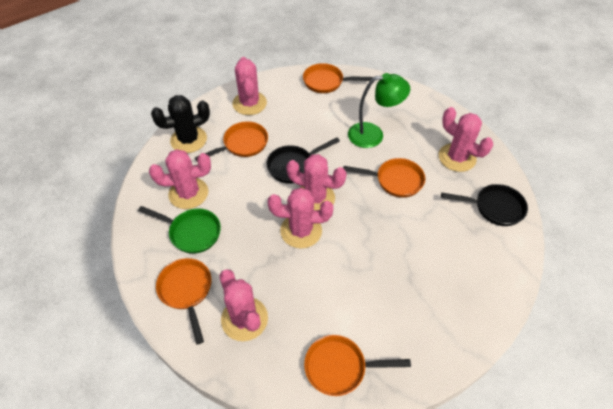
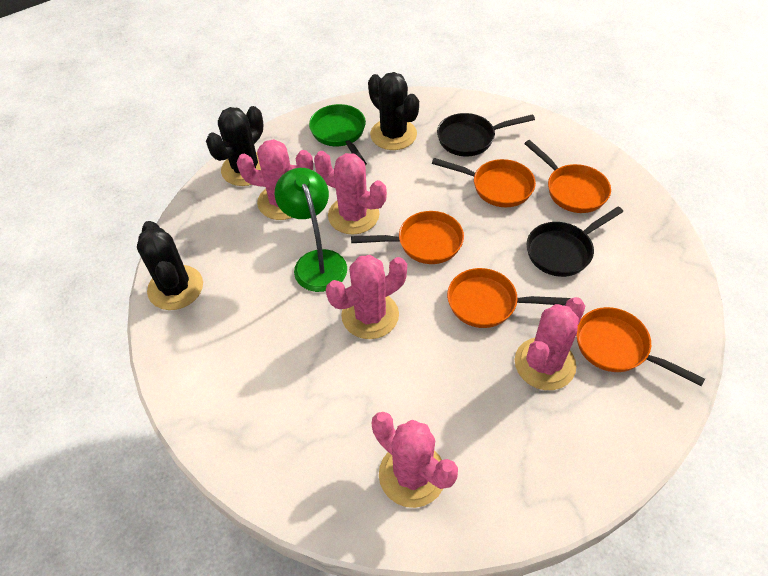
black cactus: 1 -> 3
pink cactus: 6 -> 5

